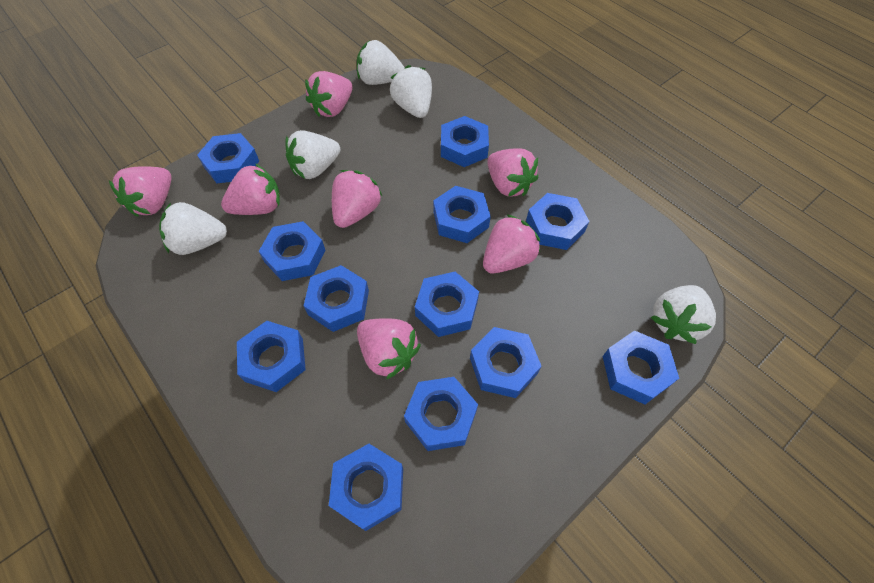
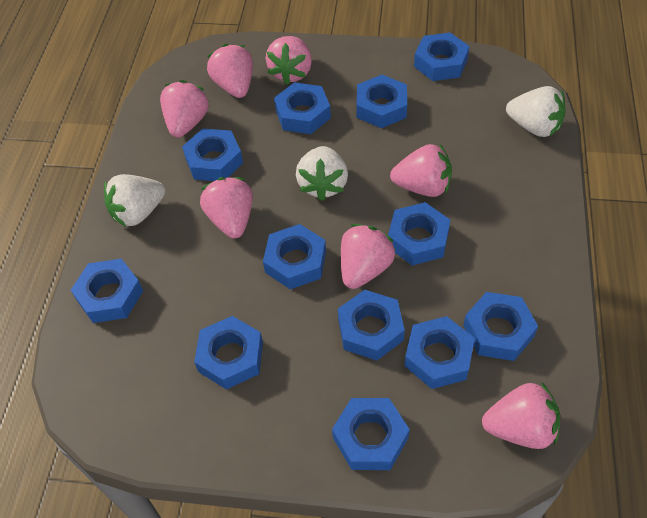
white strawberry: 5 -> 3

